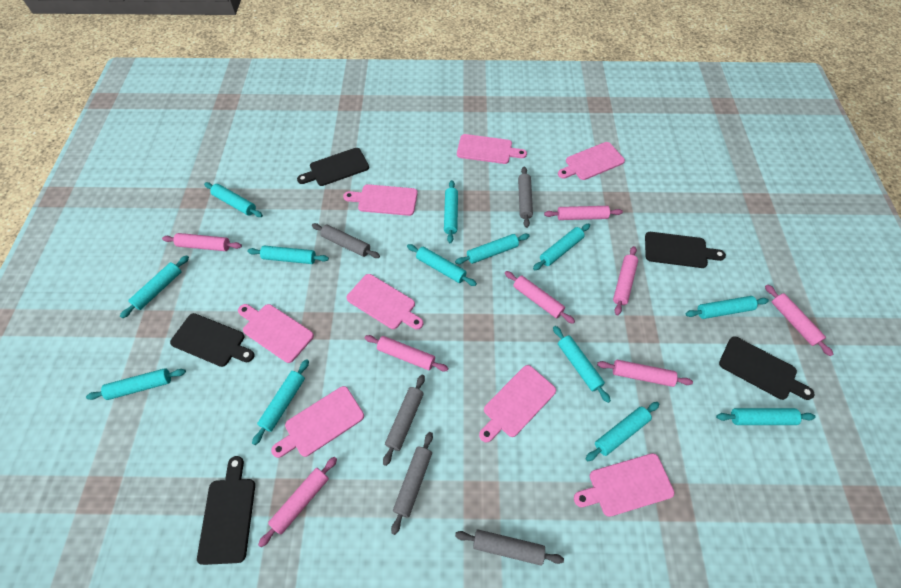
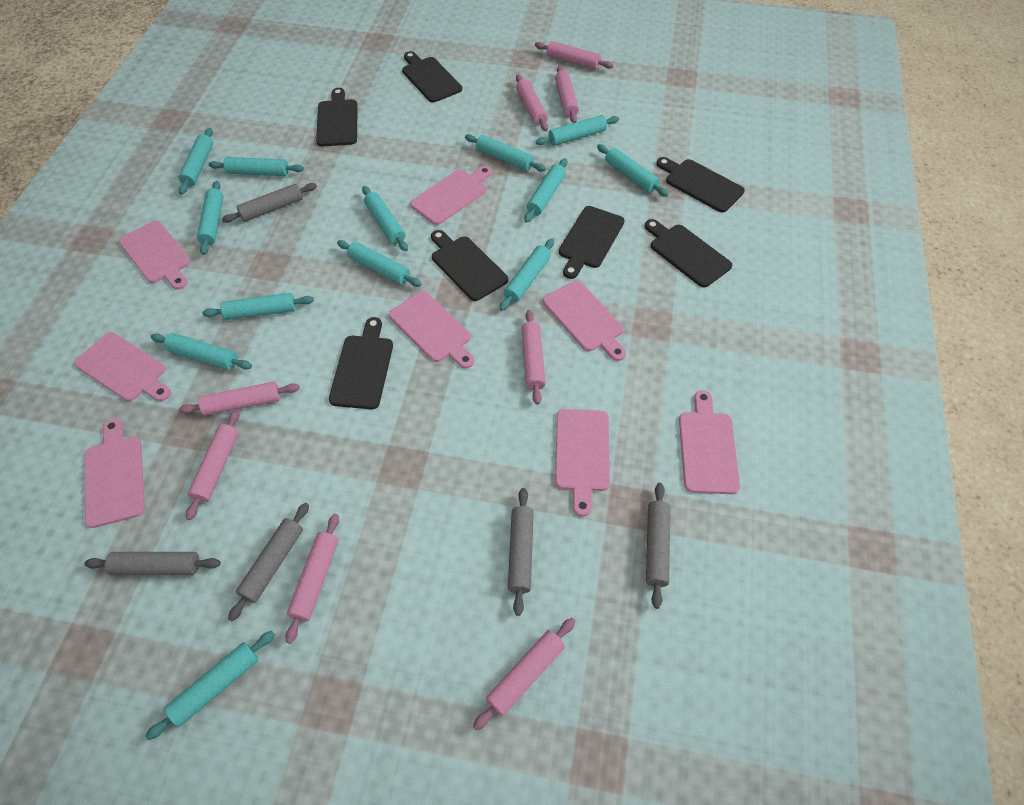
black cutting board: 5 -> 7

